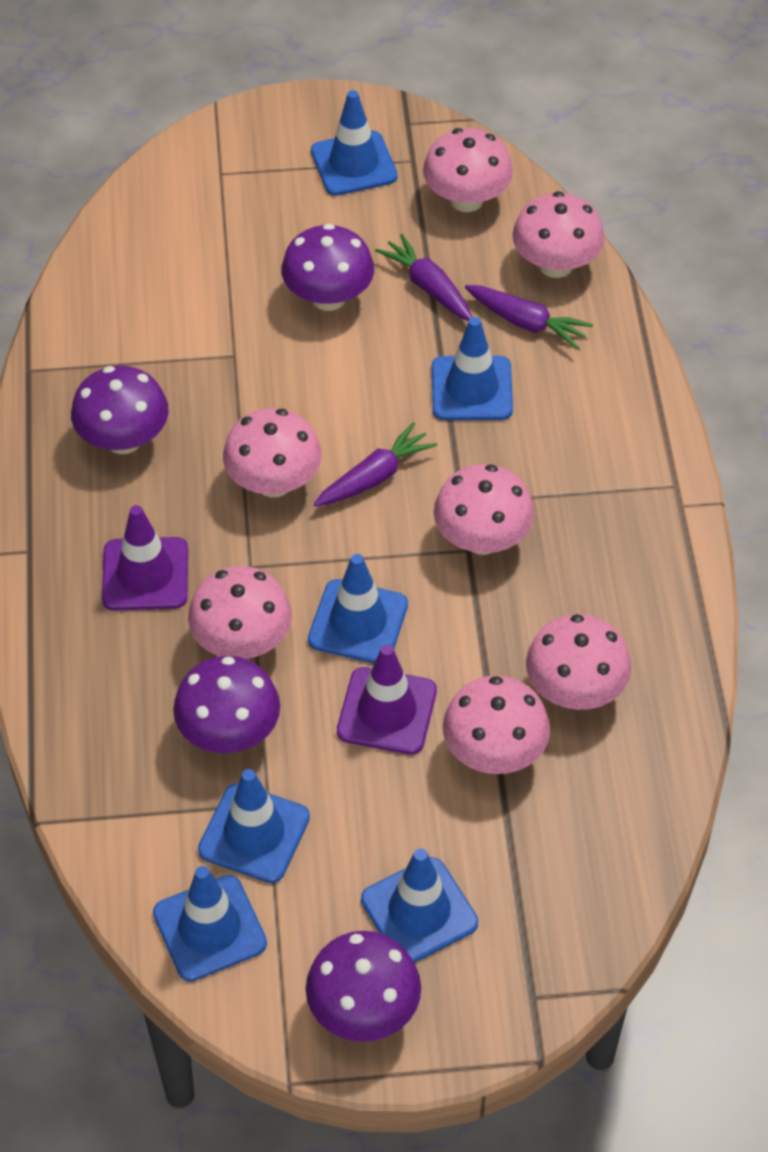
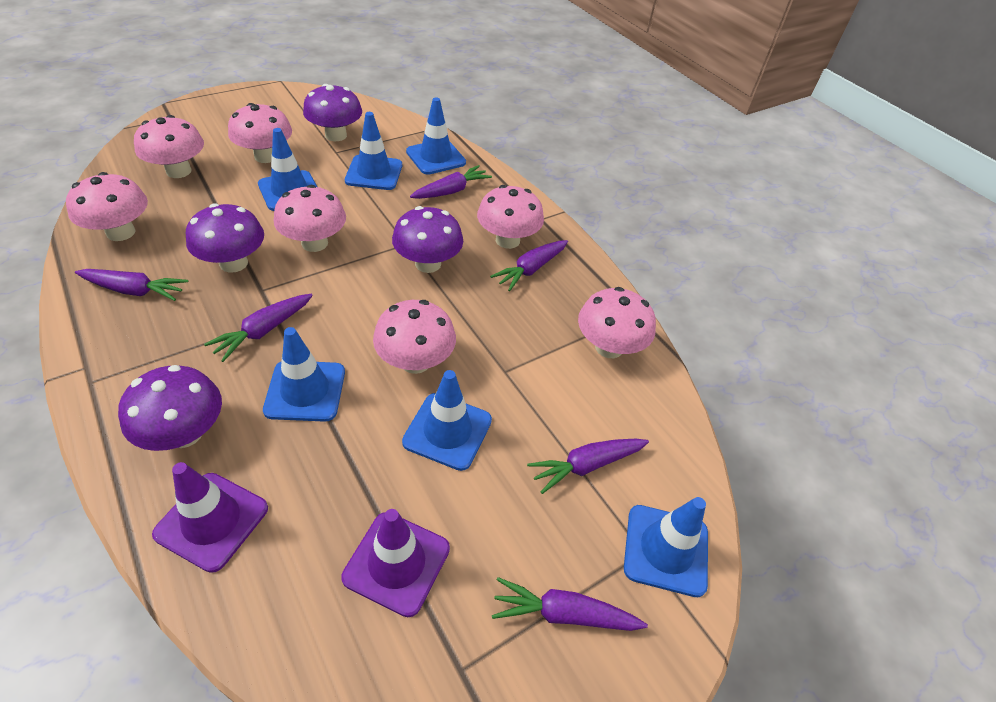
purple carrot: 3 -> 6

